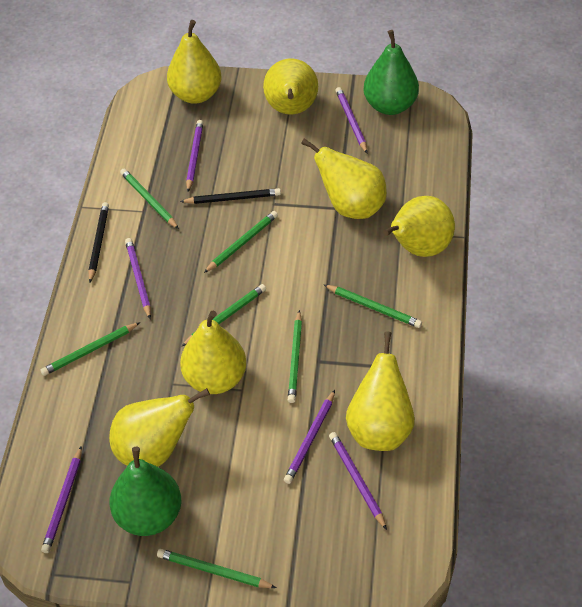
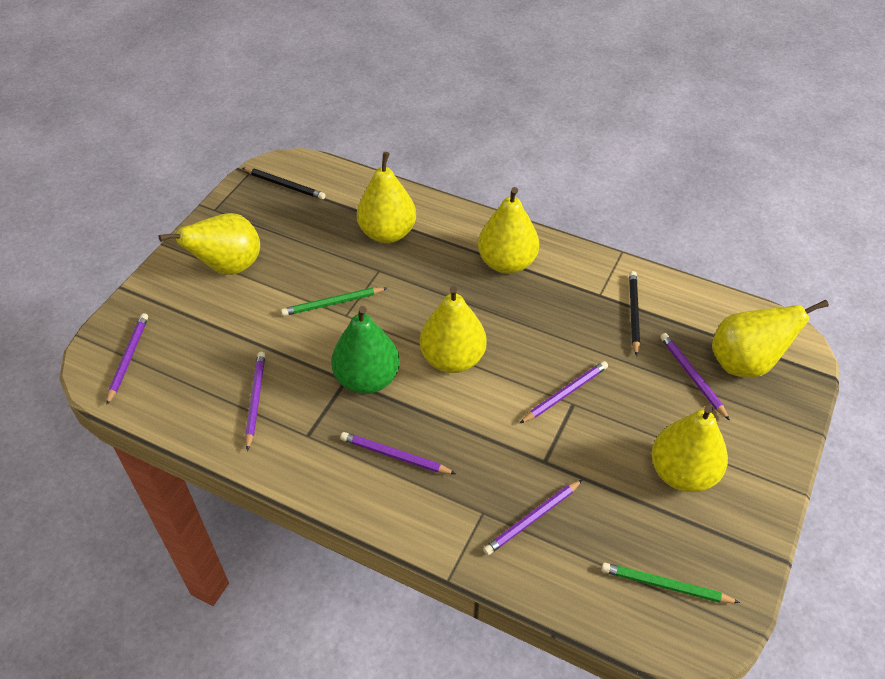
green pear: 2 -> 1
green pencil: 7 -> 2
yellow pear: 7 -> 6

